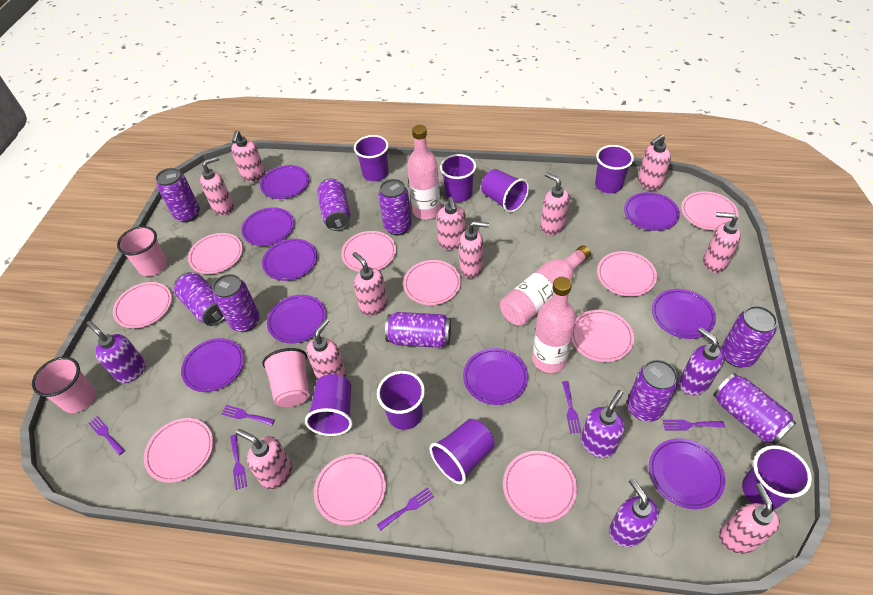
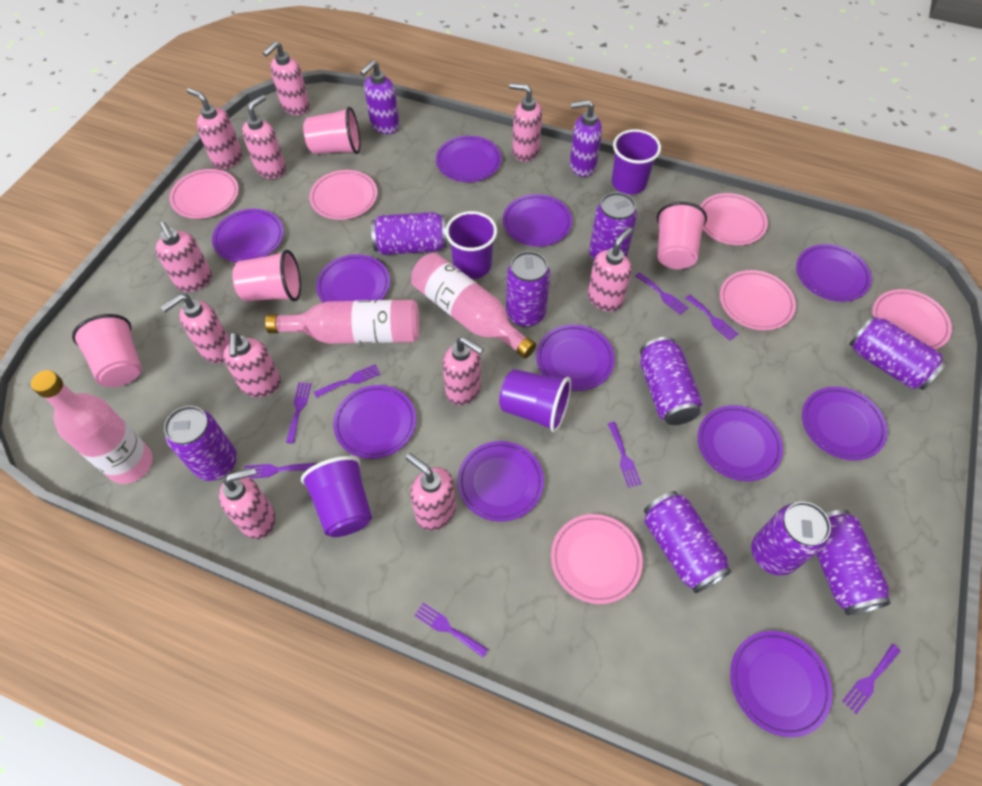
pink cup: 3 -> 4
pink plate: 10 -> 6
purple cup: 8 -> 4
purple fork: 6 -> 8
purple plate: 9 -> 11
purple soap dispenser: 4 -> 2

